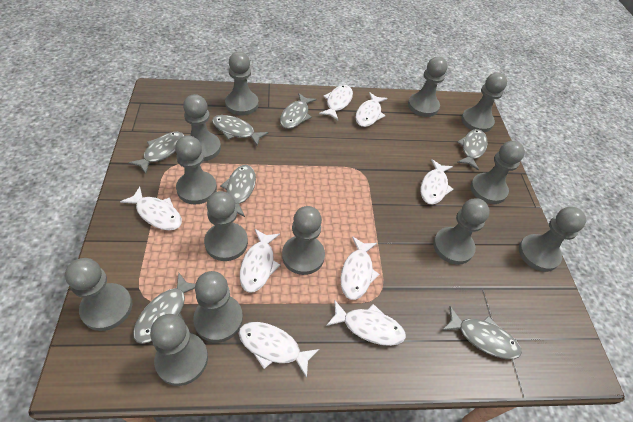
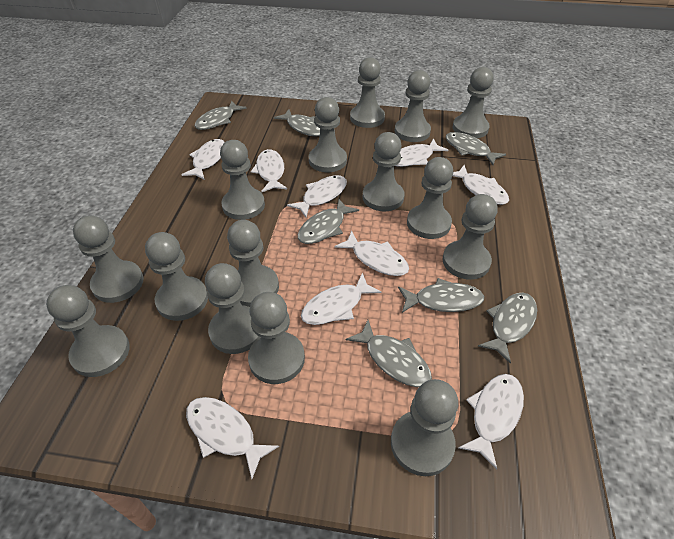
grey pawn: 13 -> 15
white fish: 8 -> 9

